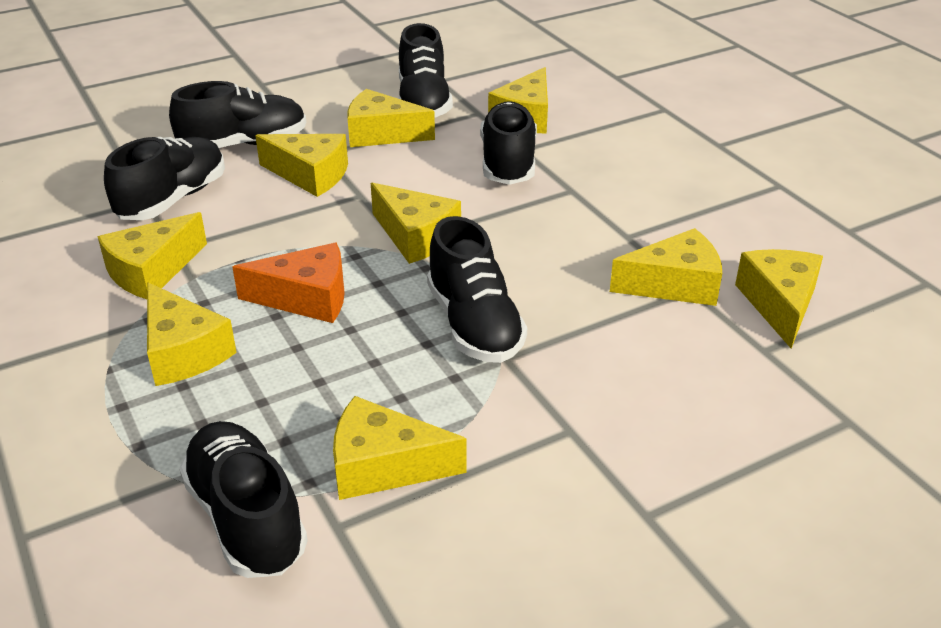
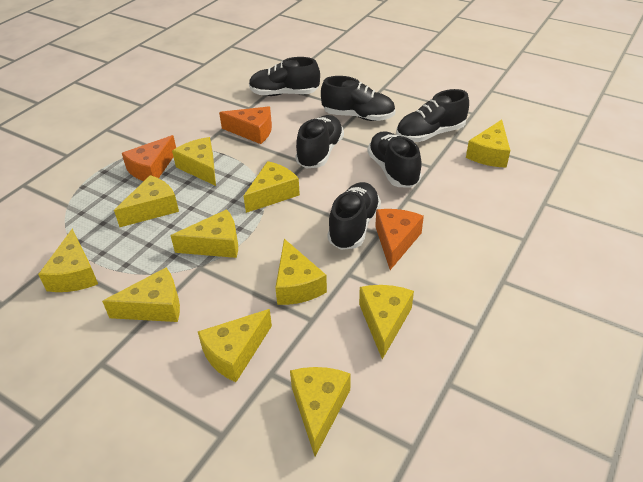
orange cheese: 1 -> 3
yellow cheese: 9 -> 11

